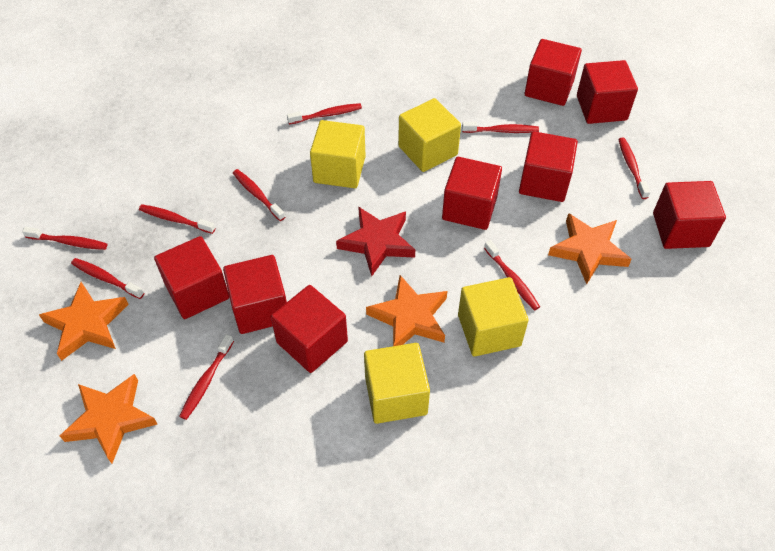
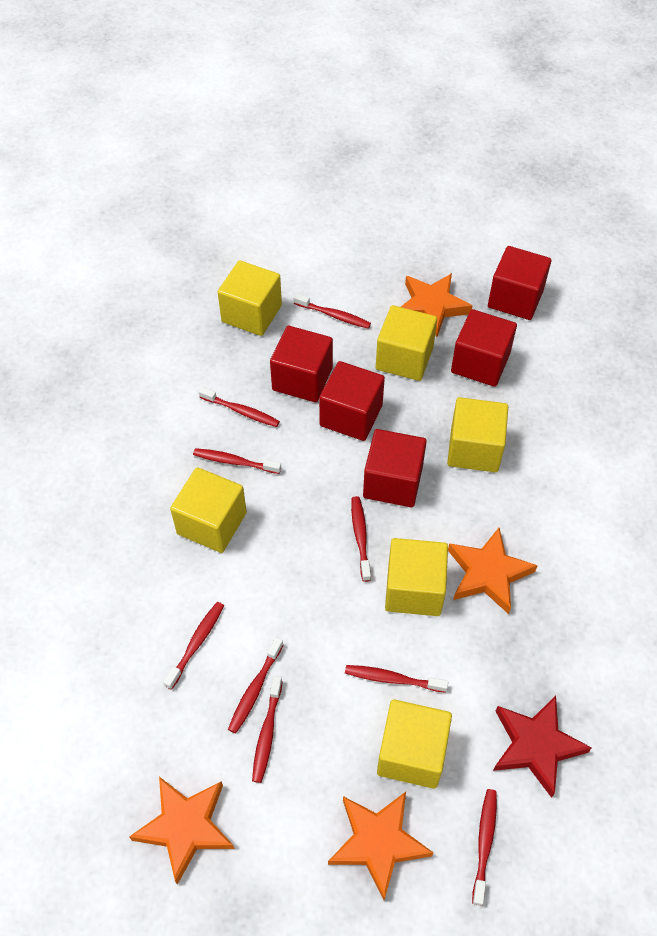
red cube: 8 -> 5
yellow cube: 4 -> 6

